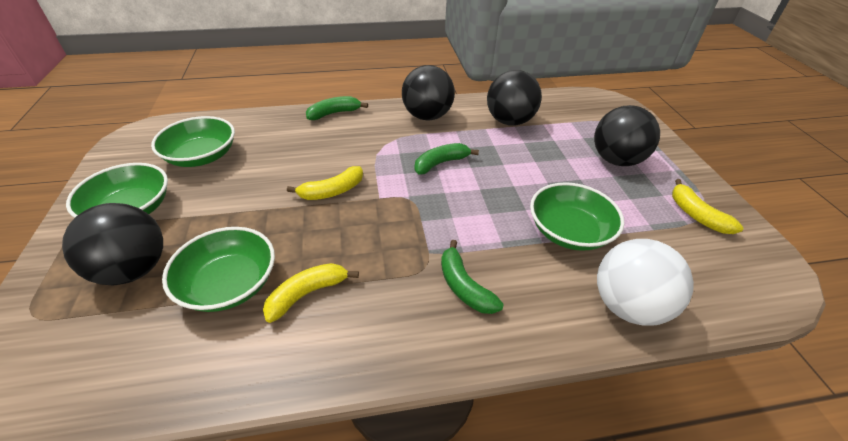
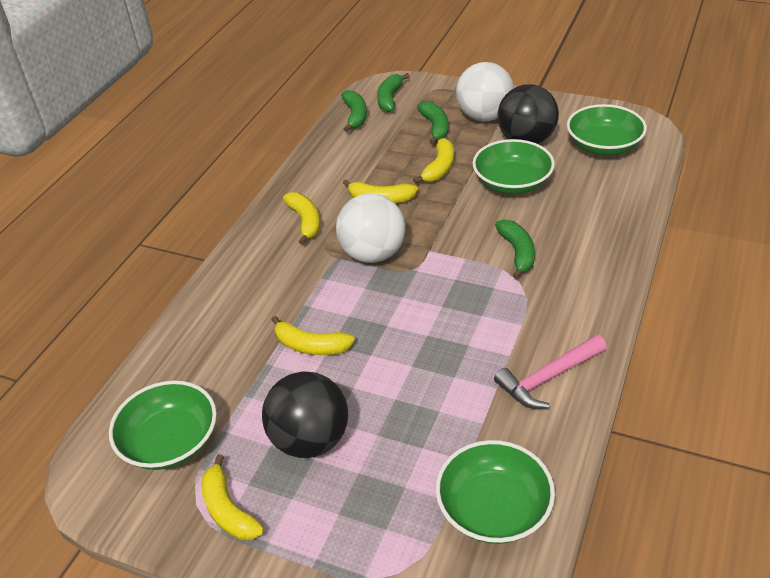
black ball: 4 -> 2
green banana: 3 -> 4
pink hammer: 0 -> 1
white ball: 1 -> 2
yellow banana: 3 -> 5

